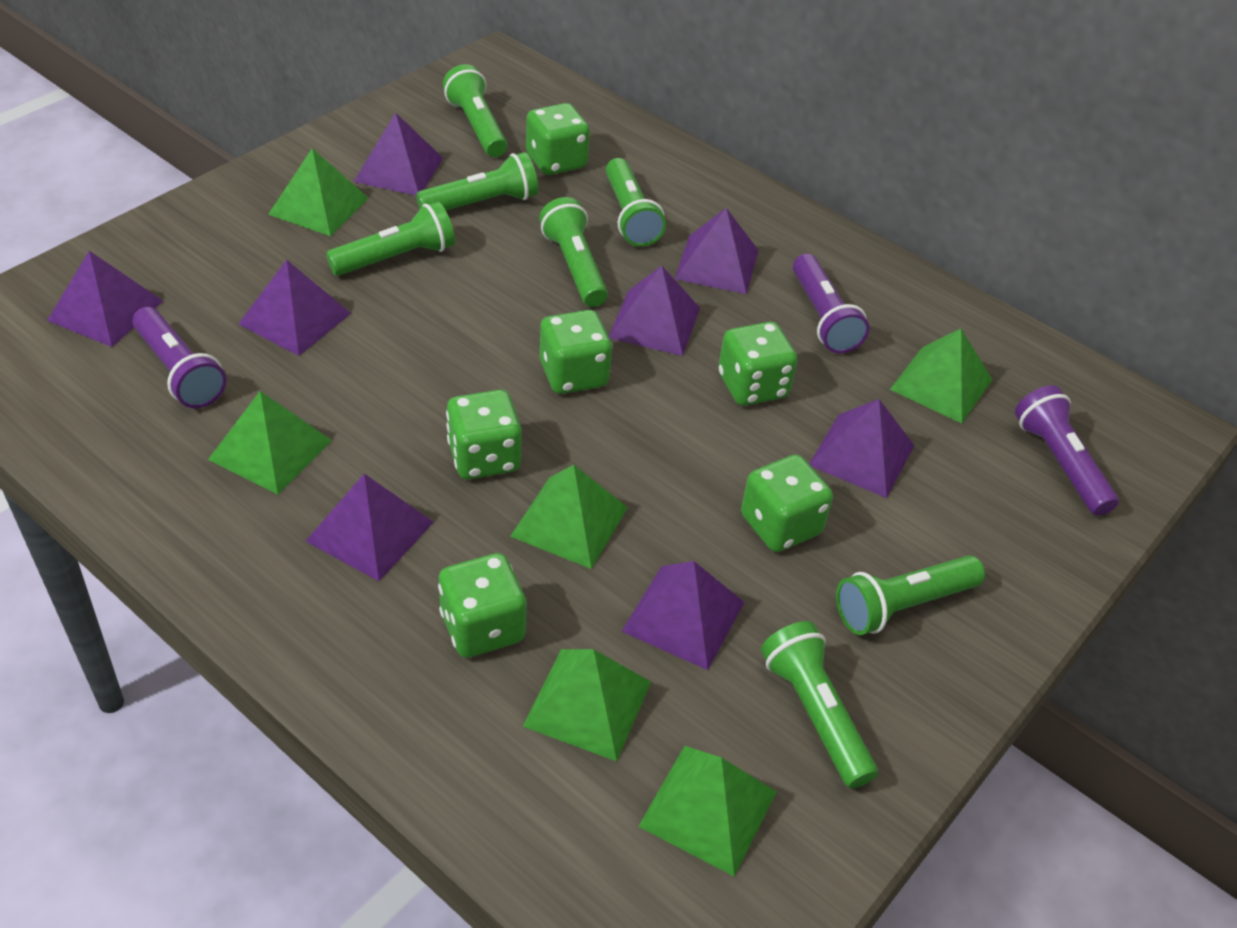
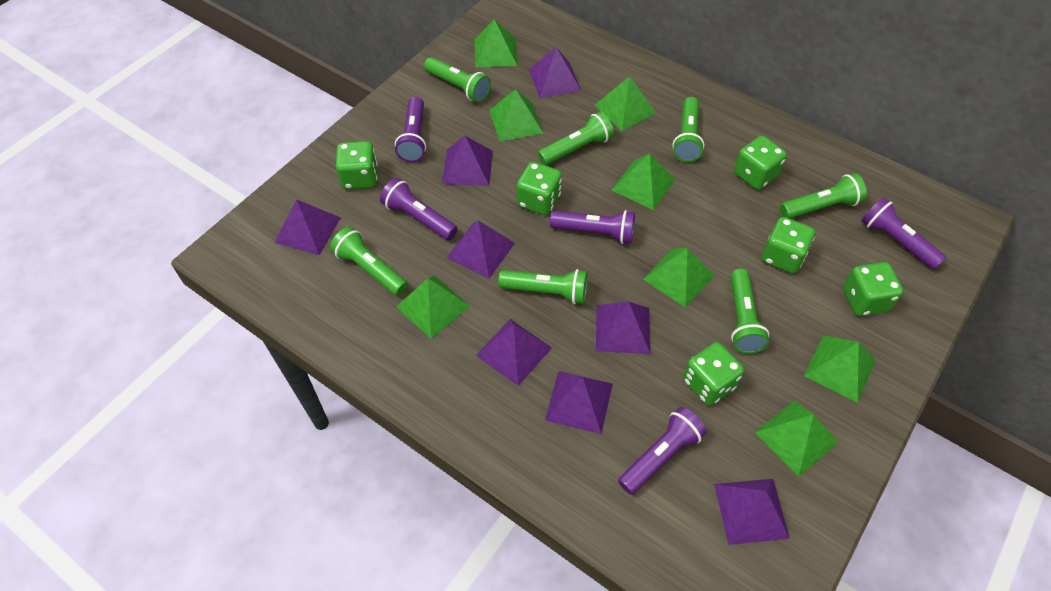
green pyramid: 6 -> 8
purple flashlight: 3 -> 5

